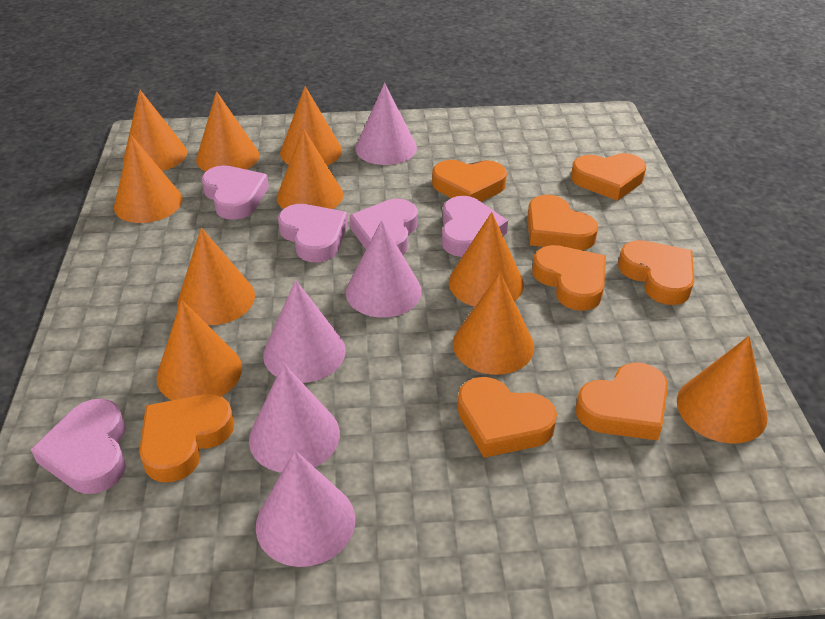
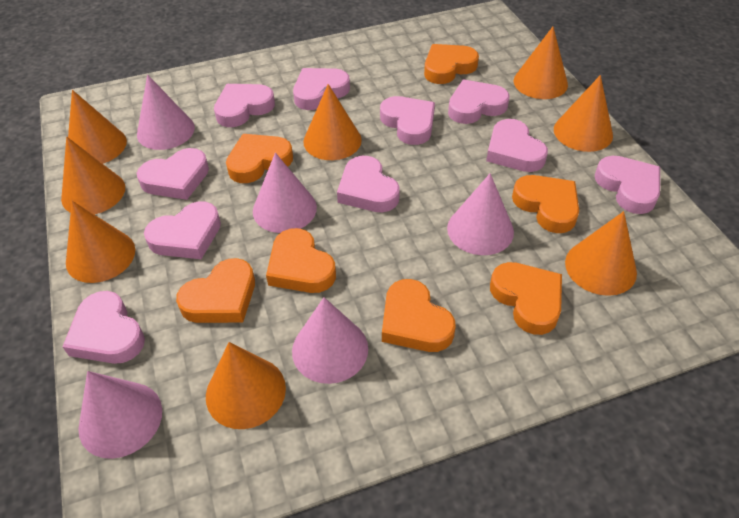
orange cone: 10 -> 8
orange heart: 8 -> 7
pink heart: 5 -> 10

